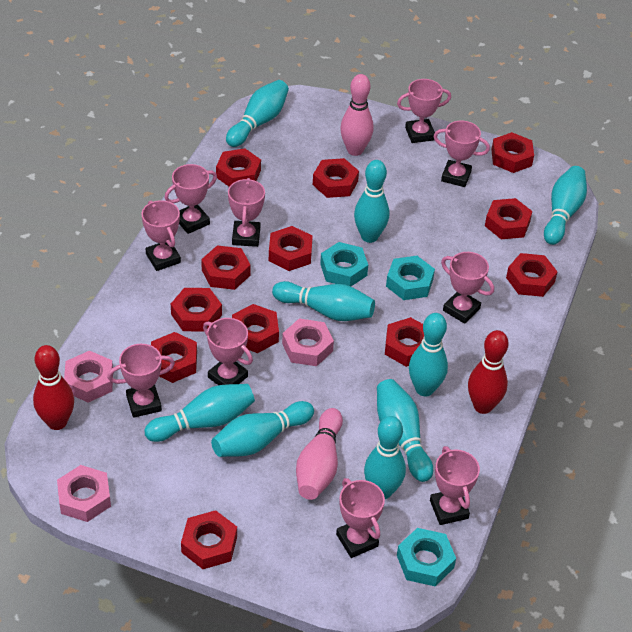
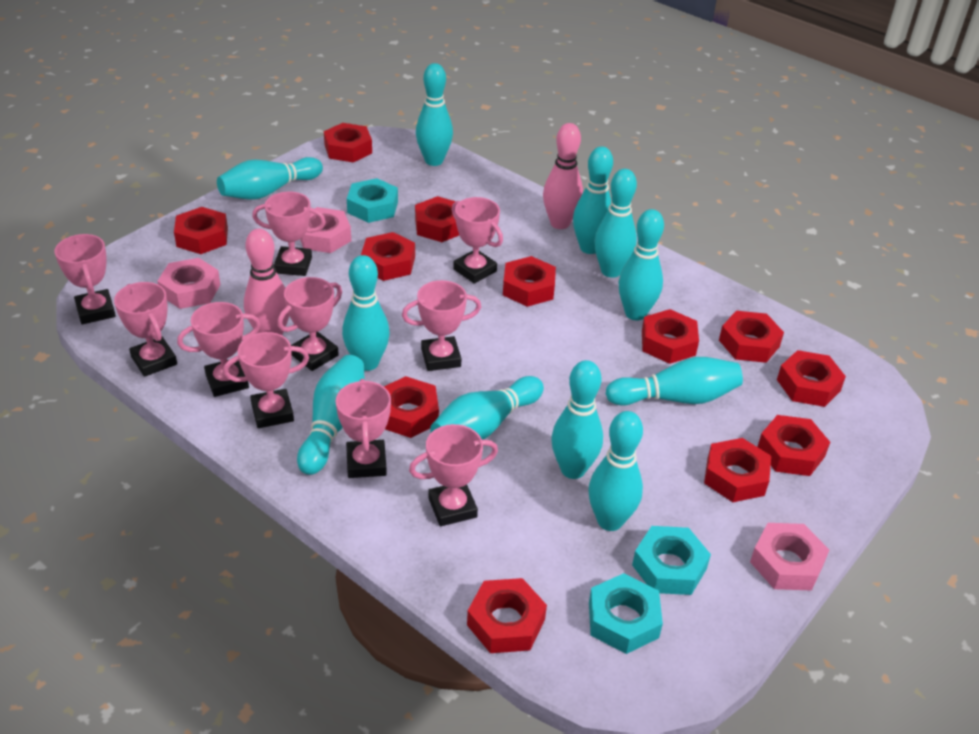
red bowling pin: 2 -> 0
turquoise bowling pin: 9 -> 11

